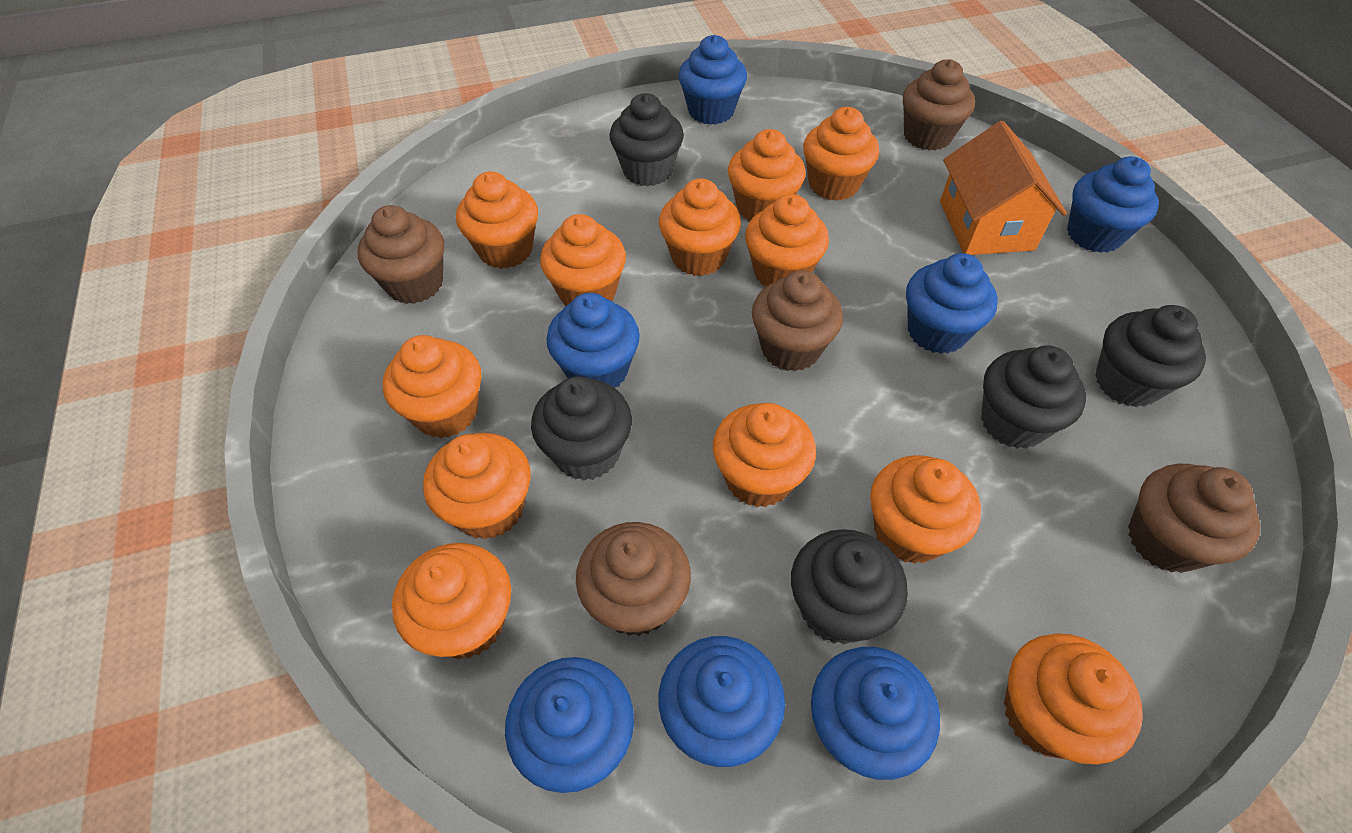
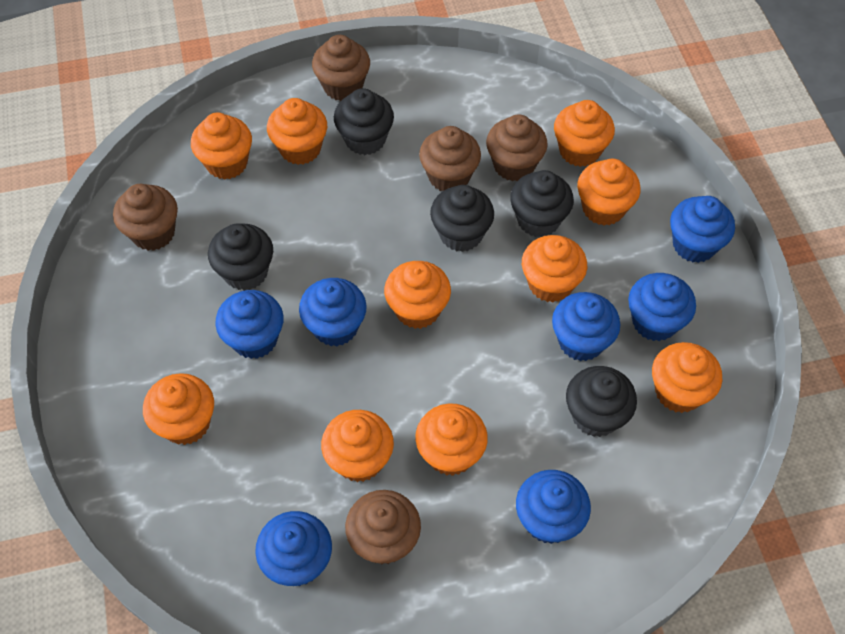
orange cupcake: 12 -> 10
orange house: 1 -> 0

